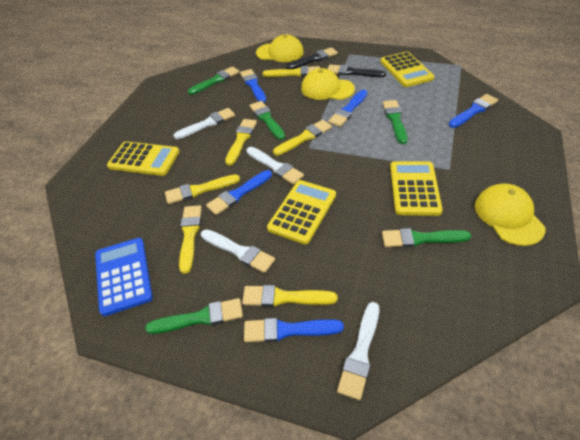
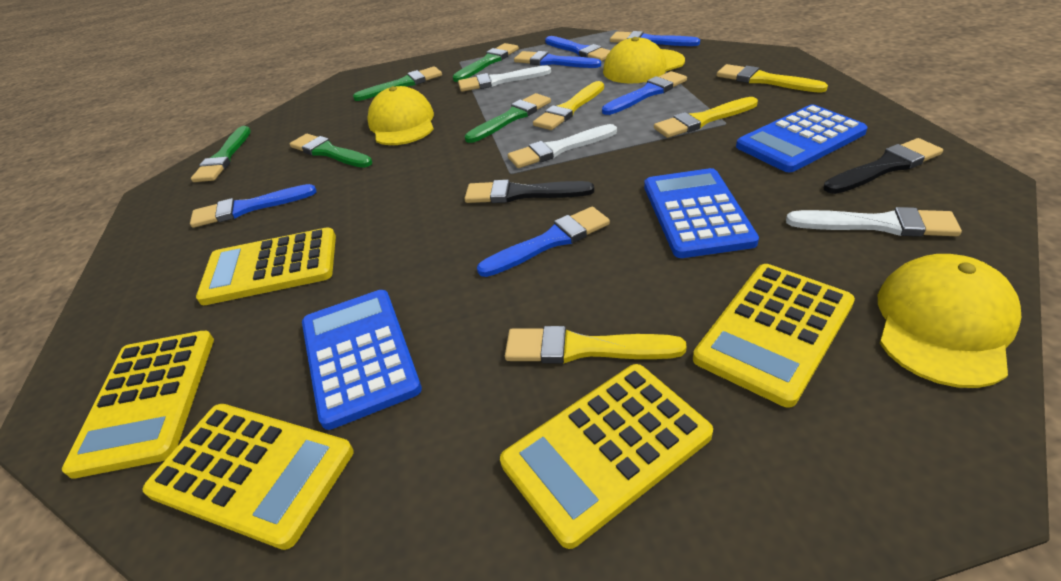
blue brush: 5 -> 6
blue calculator: 1 -> 3
white brush: 4 -> 3
yellow brush: 6 -> 4
yellow calculator: 4 -> 5

